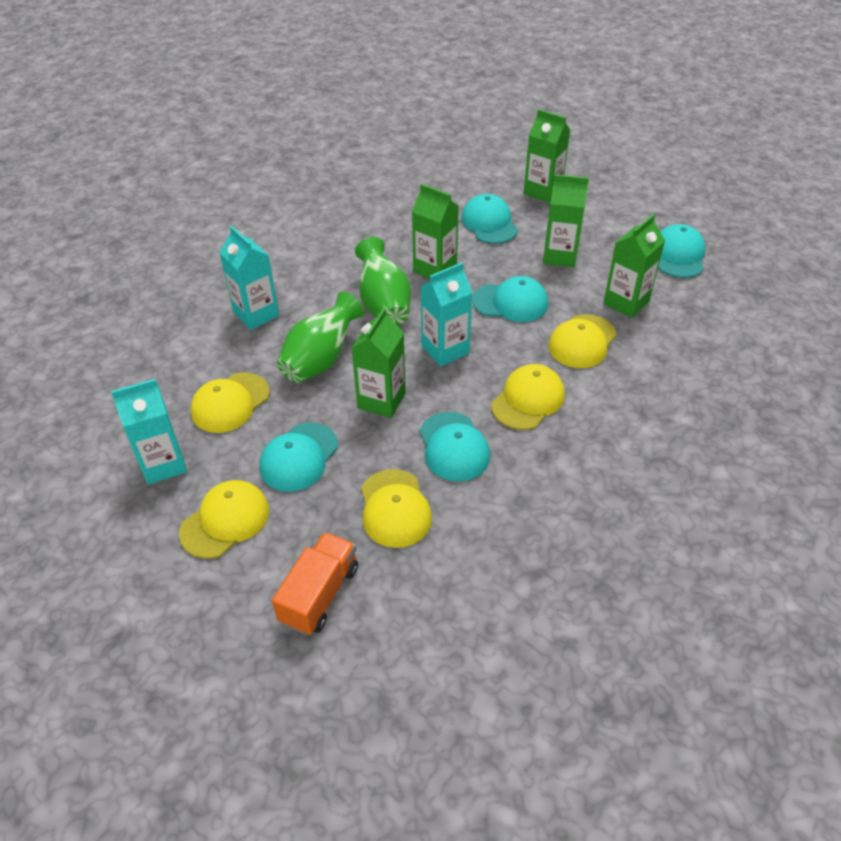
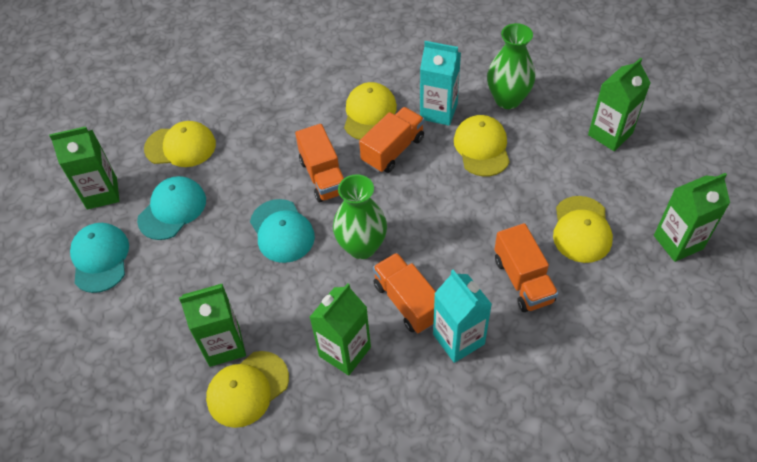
orange truck: 1 -> 4
turquoise cap: 5 -> 3
turquoise carton: 3 -> 2

